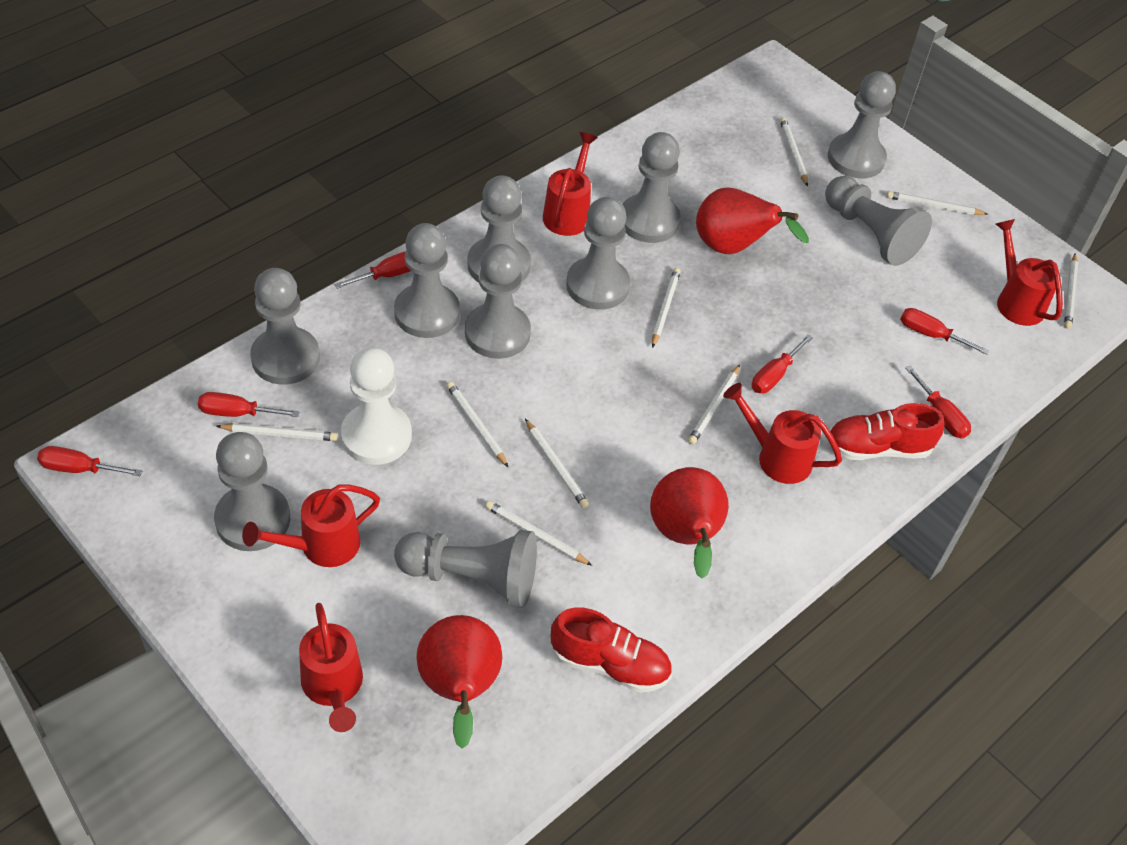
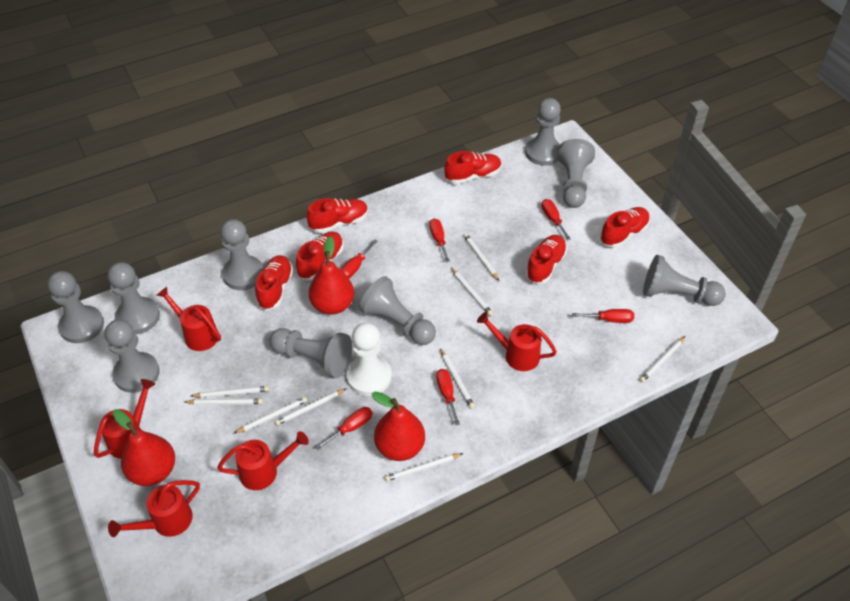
grey pawn: 10 -> 9
red shoe: 2 -> 6

